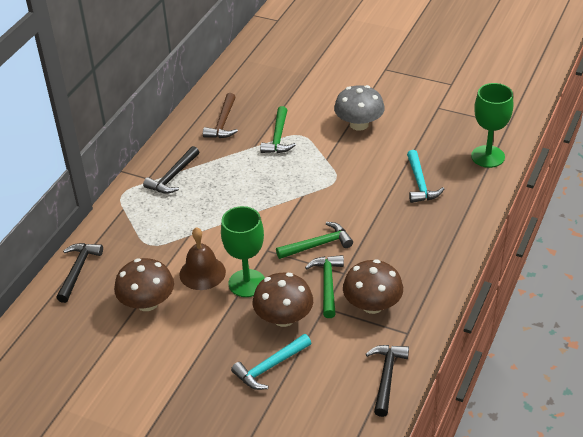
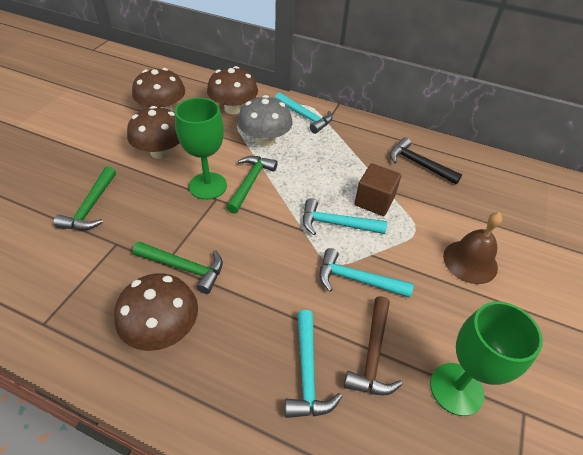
black hammer: 3 -> 1
brown cube: 0 -> 1
brown mushroom: 3 -> 4
turquoise hammer: 2 -> 4

